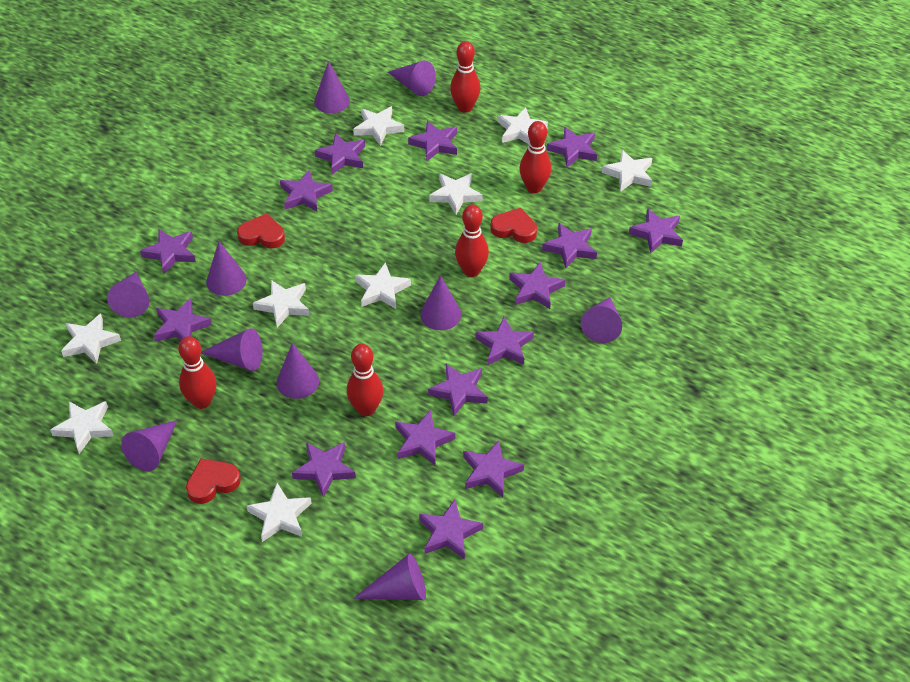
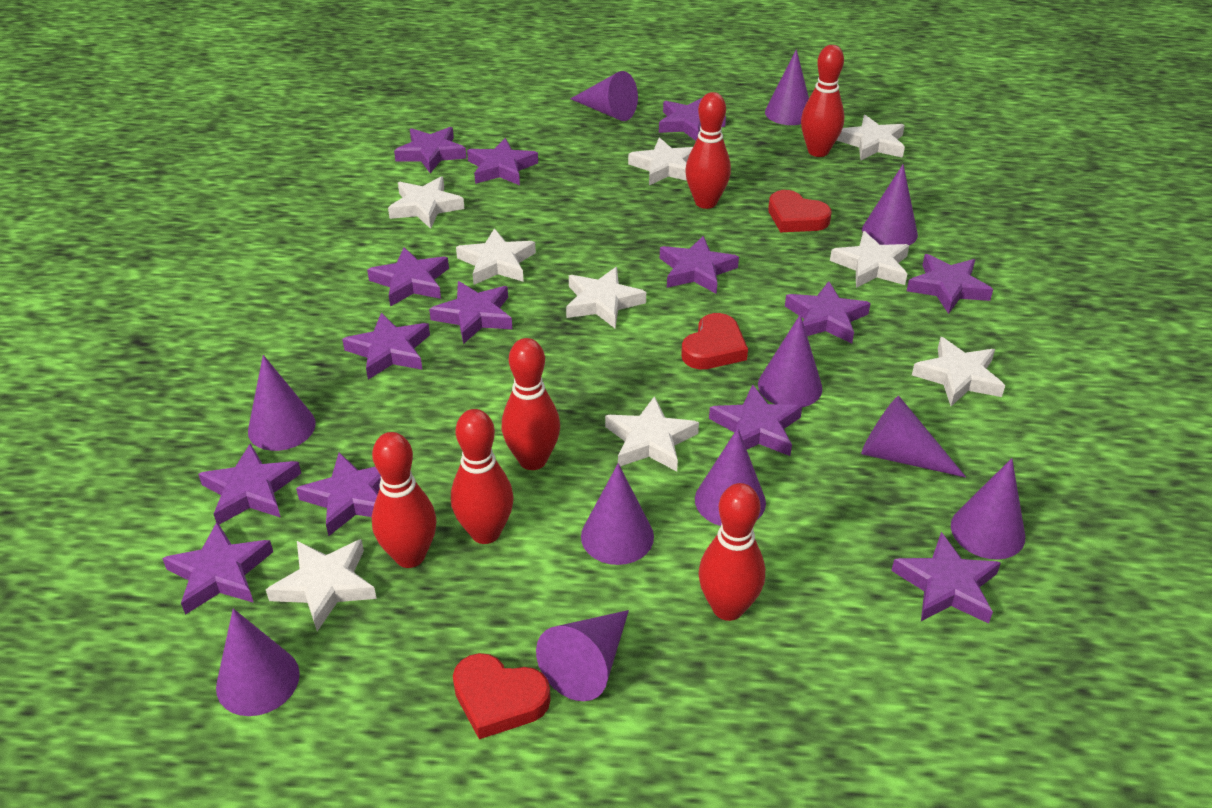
purple cone: 10 -> 11
purple star: 15 -> 14
red bowling pin: 5 -> 6

